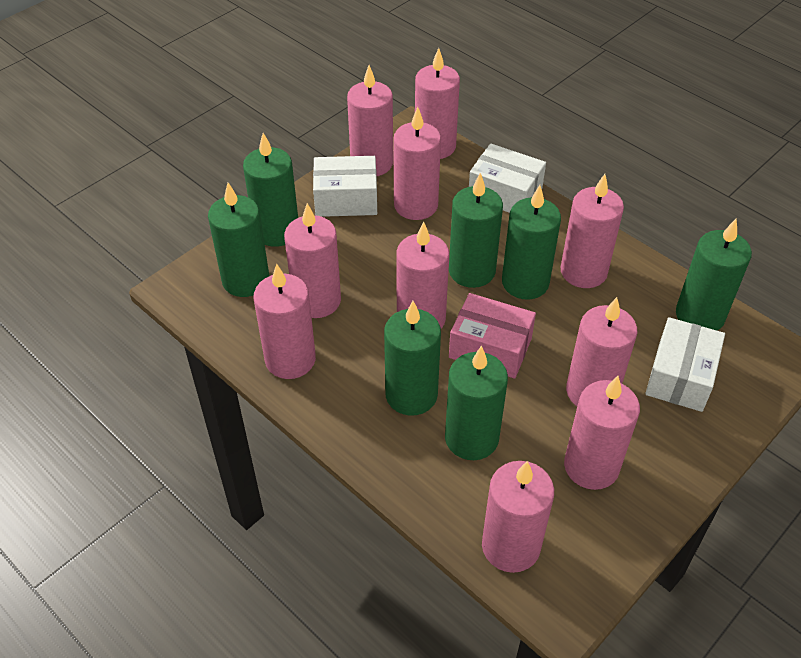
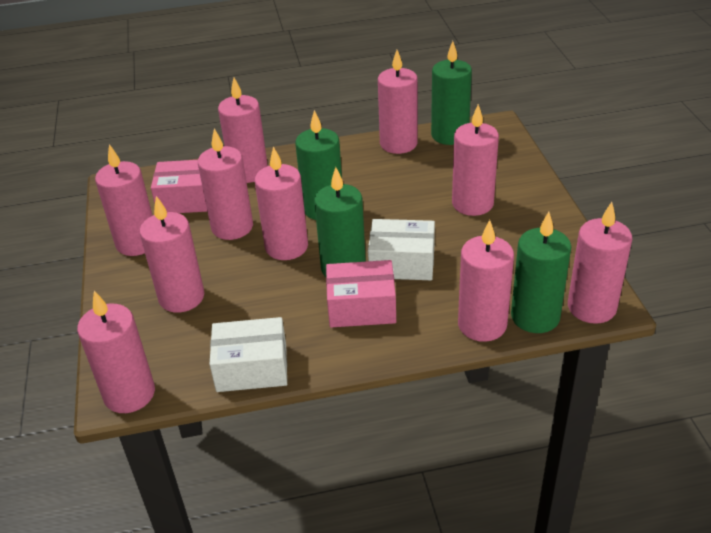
green candle: 7 -> 4
pink box: 1 -> 2
white box: 3 -> 2

